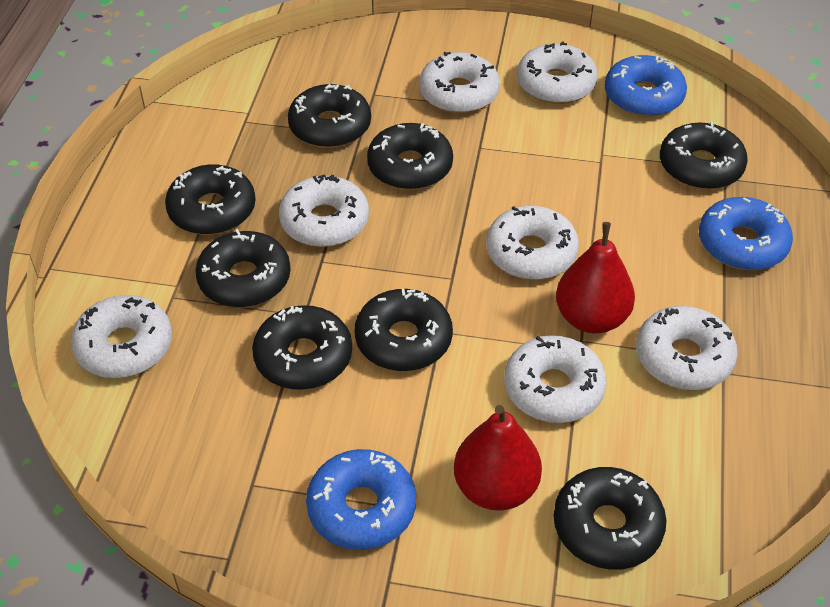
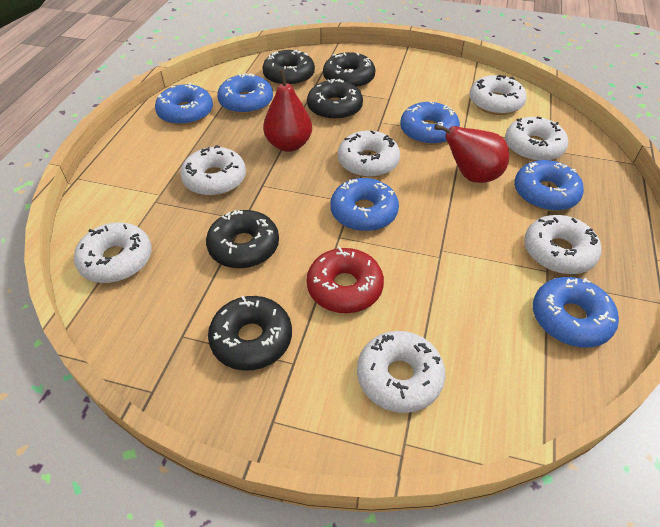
black donut: 8 -> 5
blue donut: 3 -> 6
red donut: 0 -> 1

